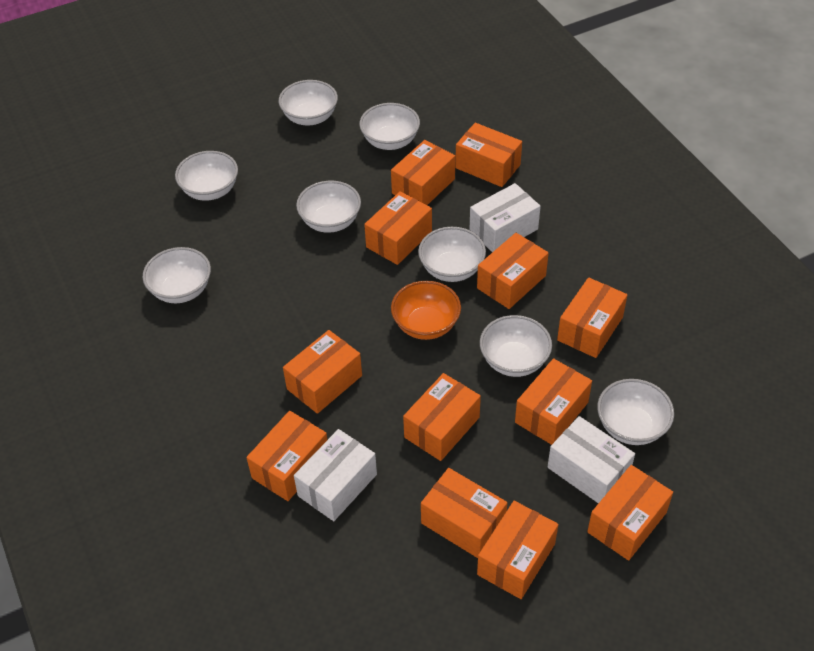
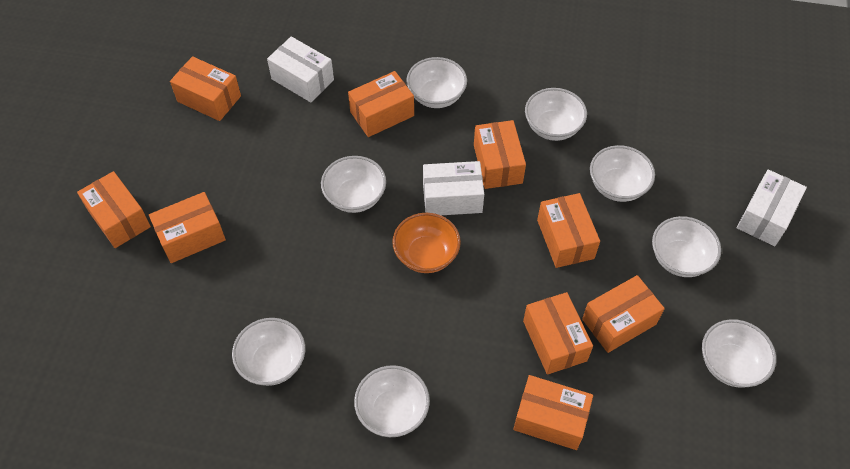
orange box: 12 -> 9

